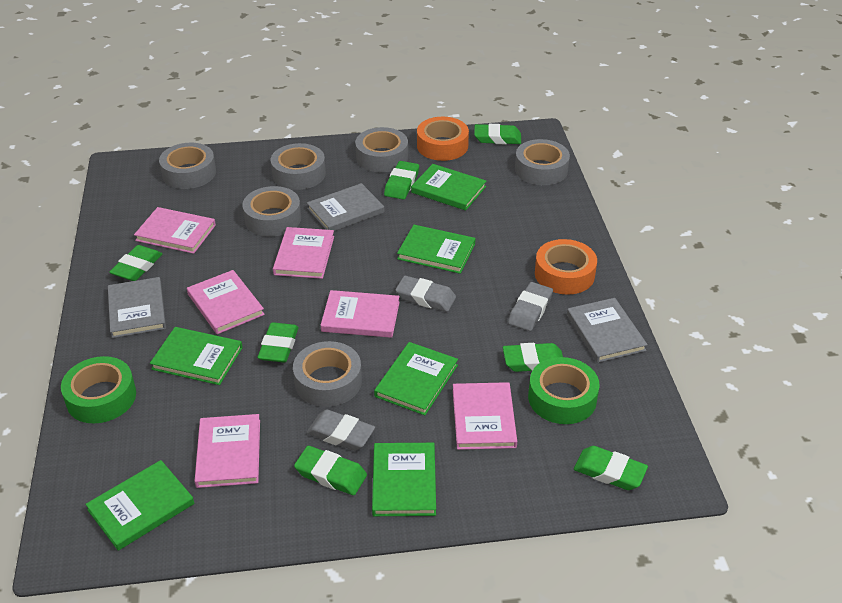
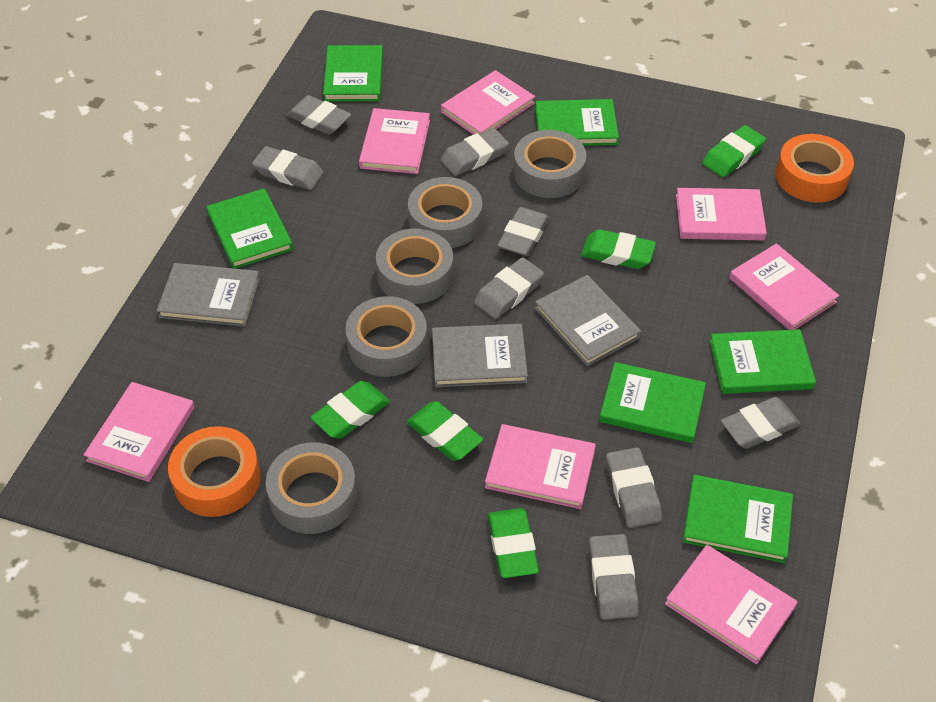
green eraser: 7 -> 5
green tape: 2 -> 0
grey eraser: 3 -> 8
grey tape: 6 -> 5
pink book: 6 -> 7

